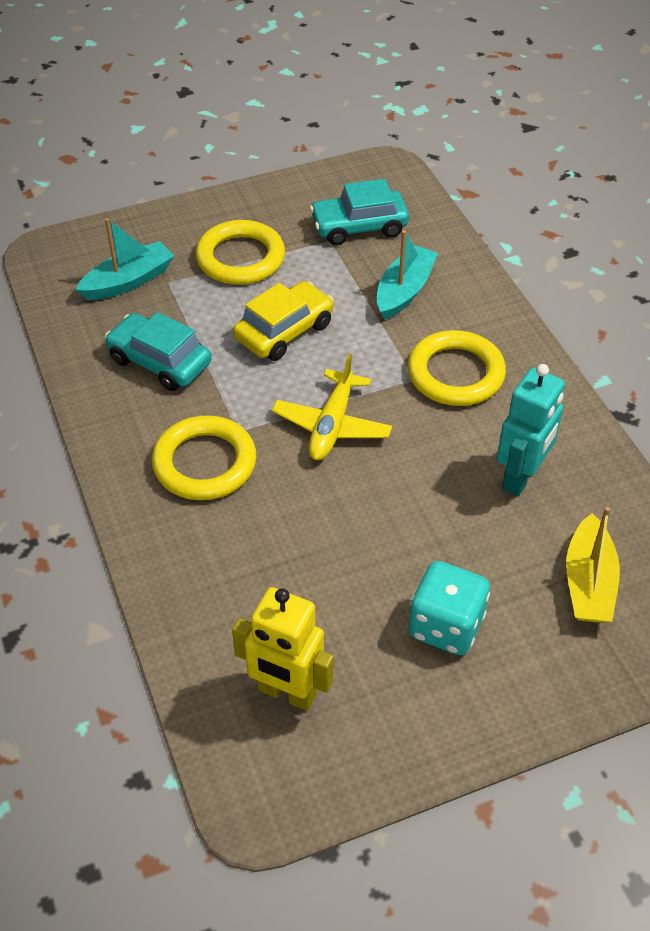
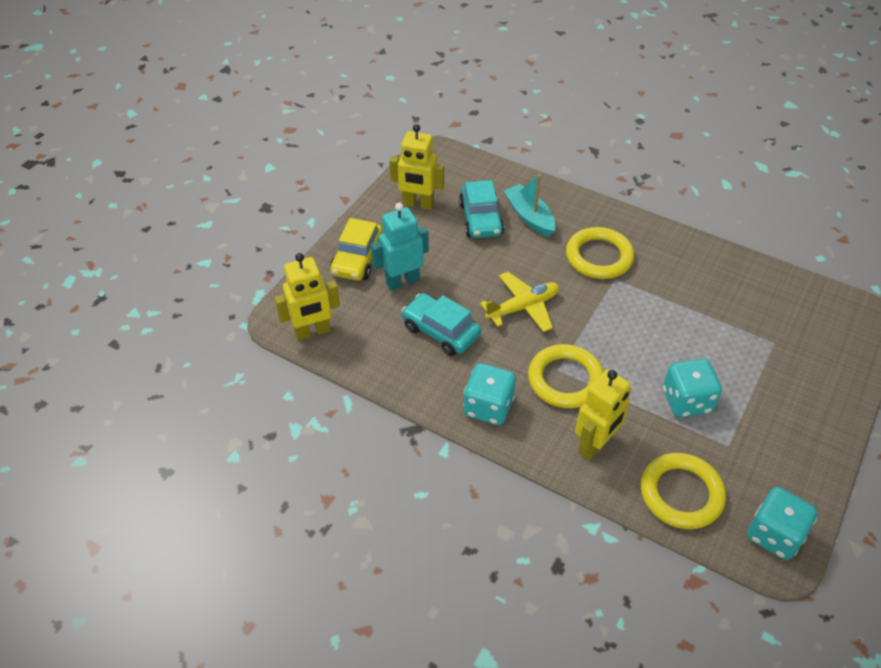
turquoise boat: 2 -> 1
turquoise dice: 1 -> 3
yellow boat: 1 -> 0
yellow robot: 1 -> 3

